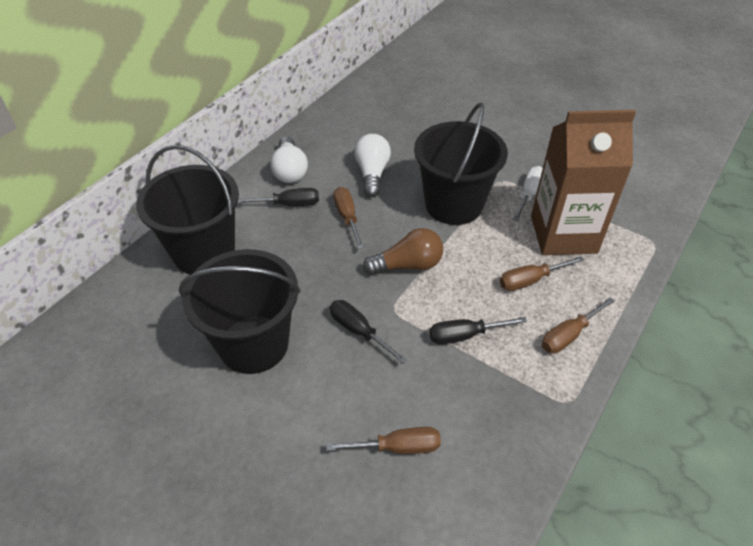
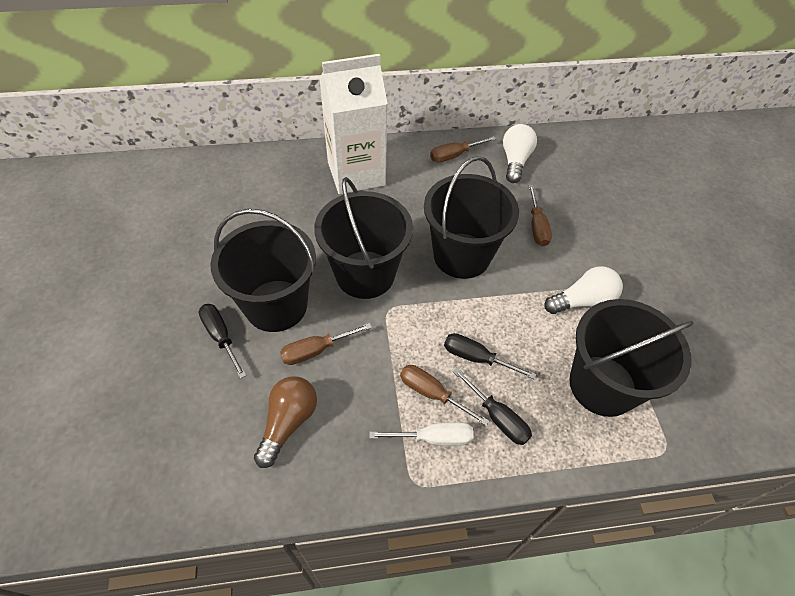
black bucket: 3 -> 4
brown carton: 1 -> 0
white carton: 0 -> 1

